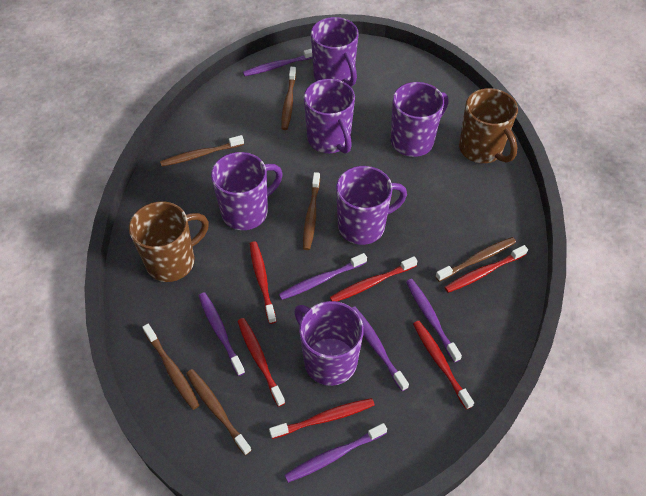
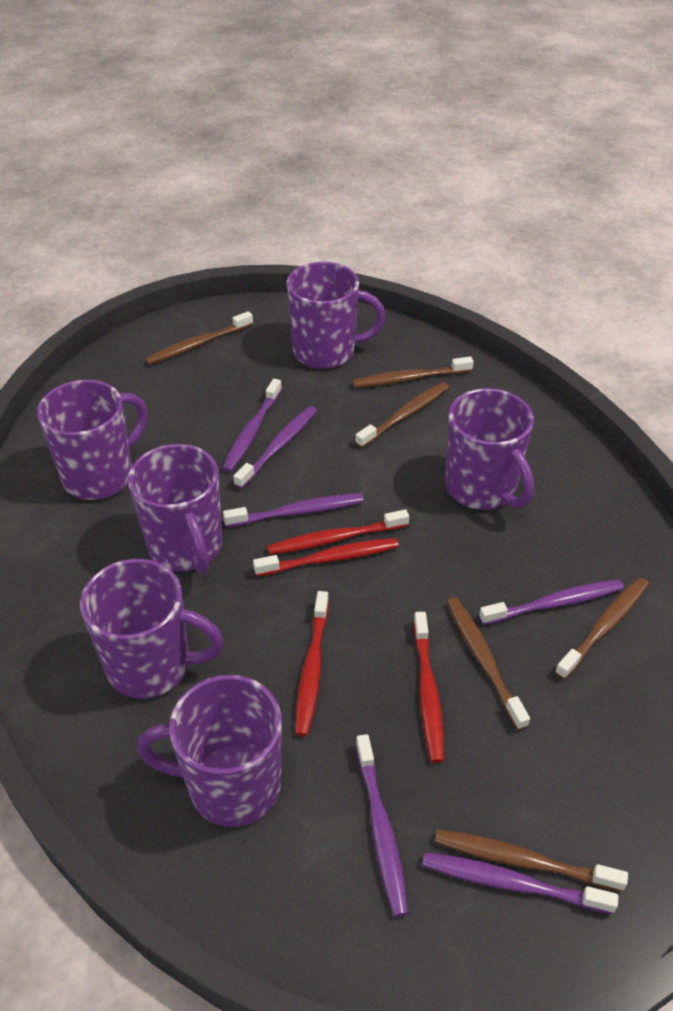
brown mug: 2 -> 0
red toothbrush: 6 -> 4

